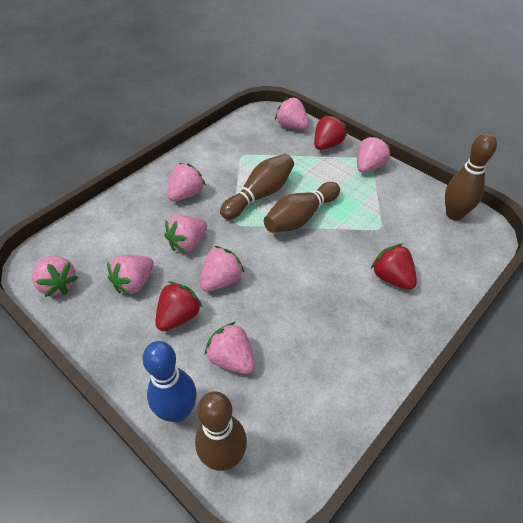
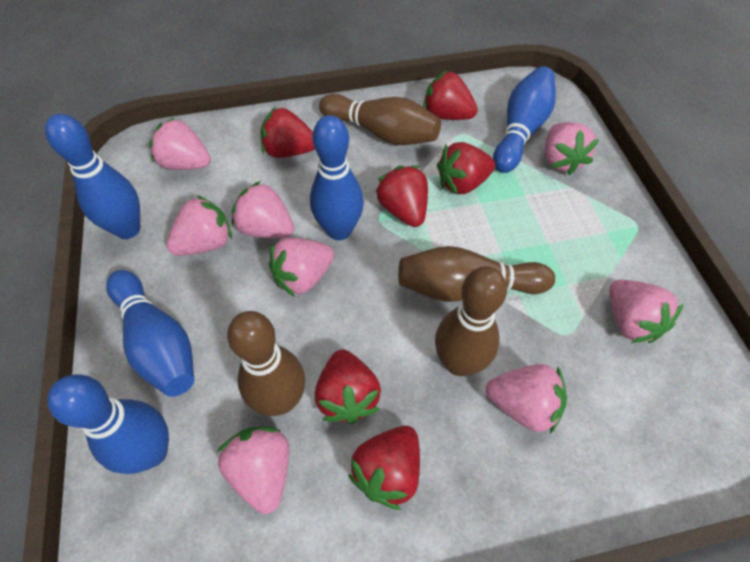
blue bowling pin: 1 -> 5
red strawberry: 3 -> 6

